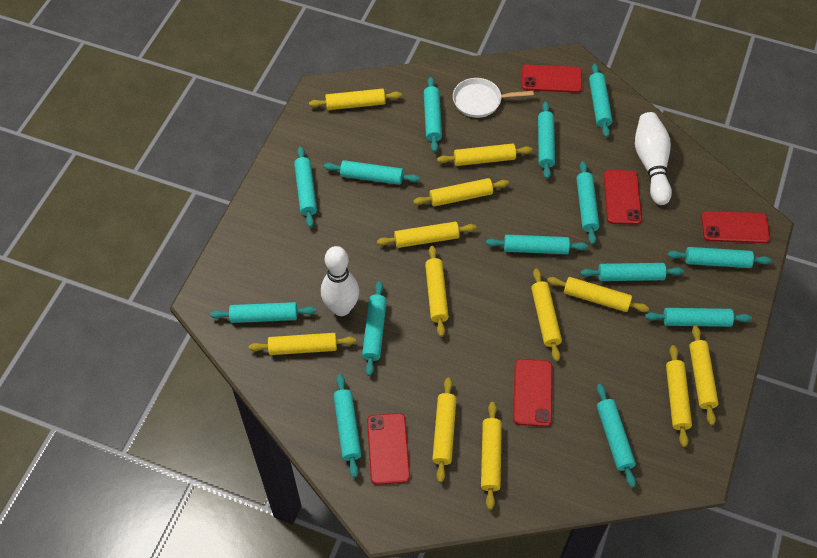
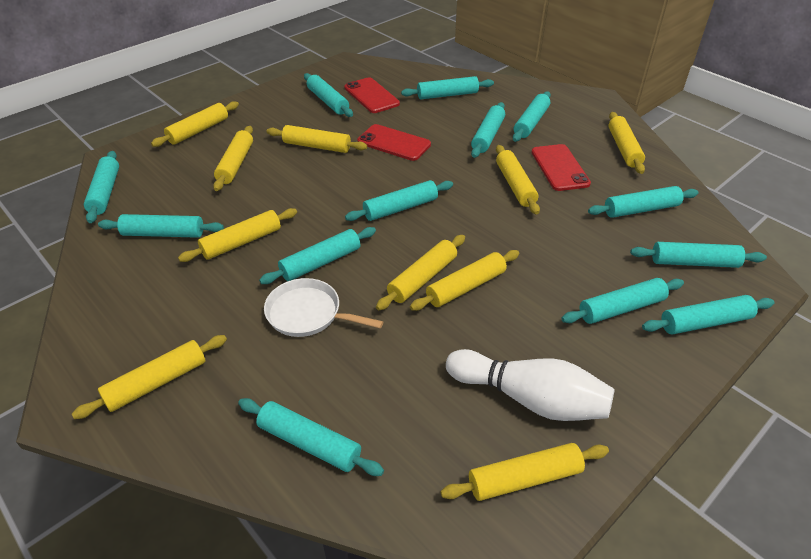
red phone: 5 -> 3
turquoise rolling pin: 14 -> 13
white bowling pin: 2 -> 1
yellow rolling pin: 12 -> 10

